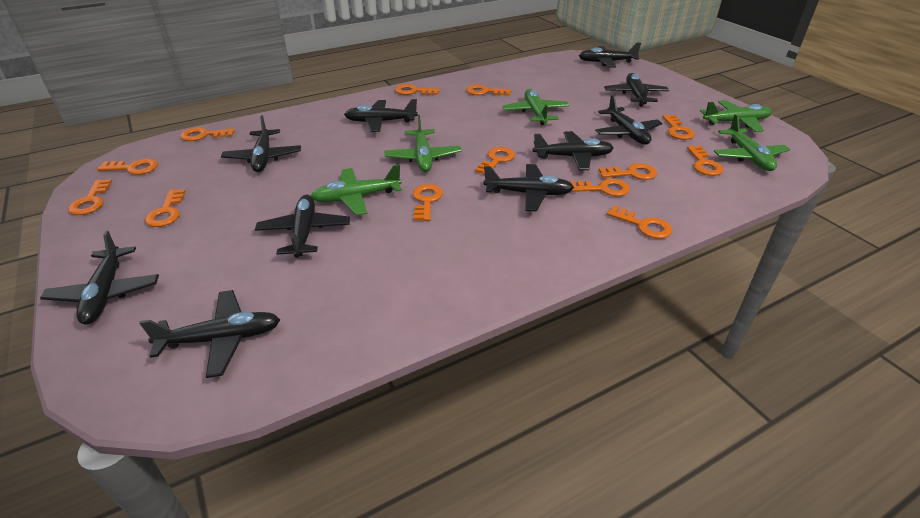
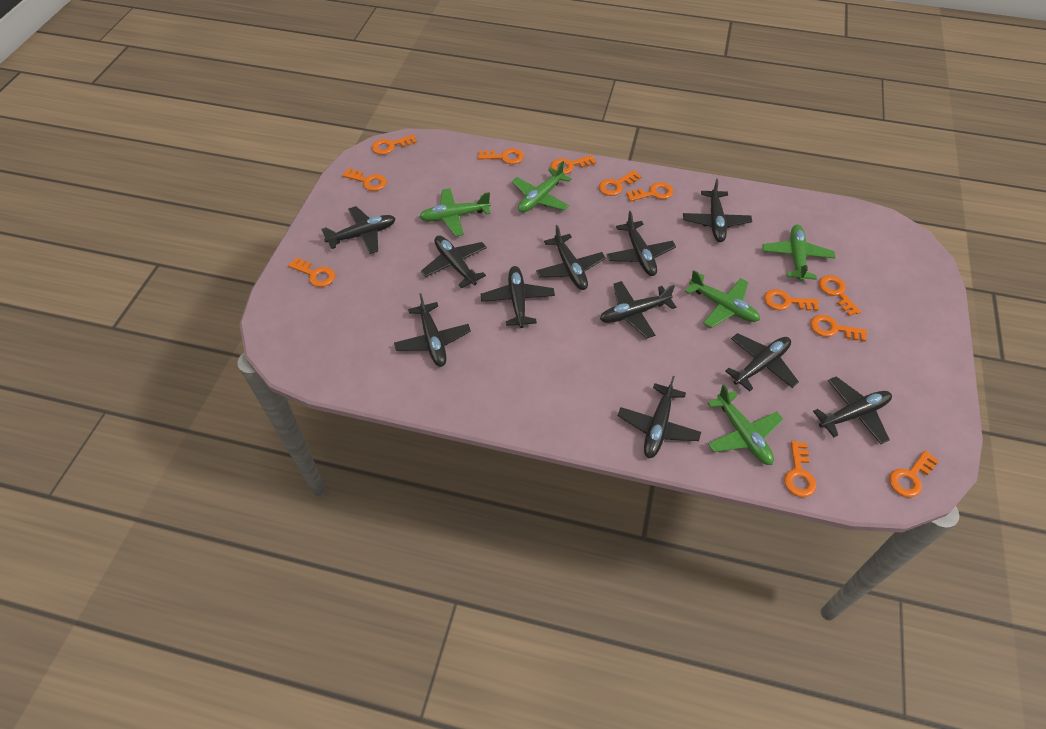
black plane: 10 -> 11
orange key: 13 -> 12

